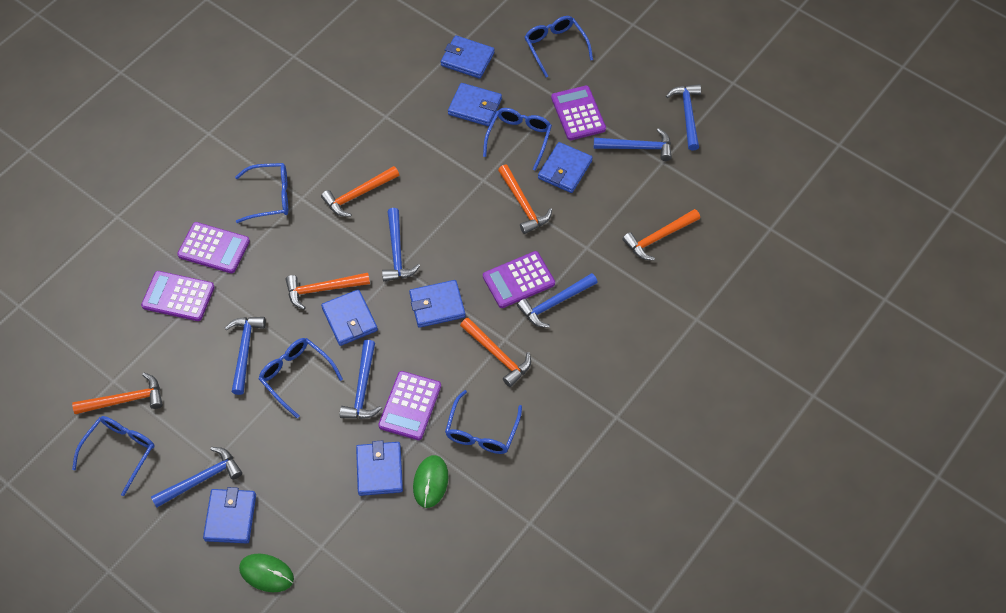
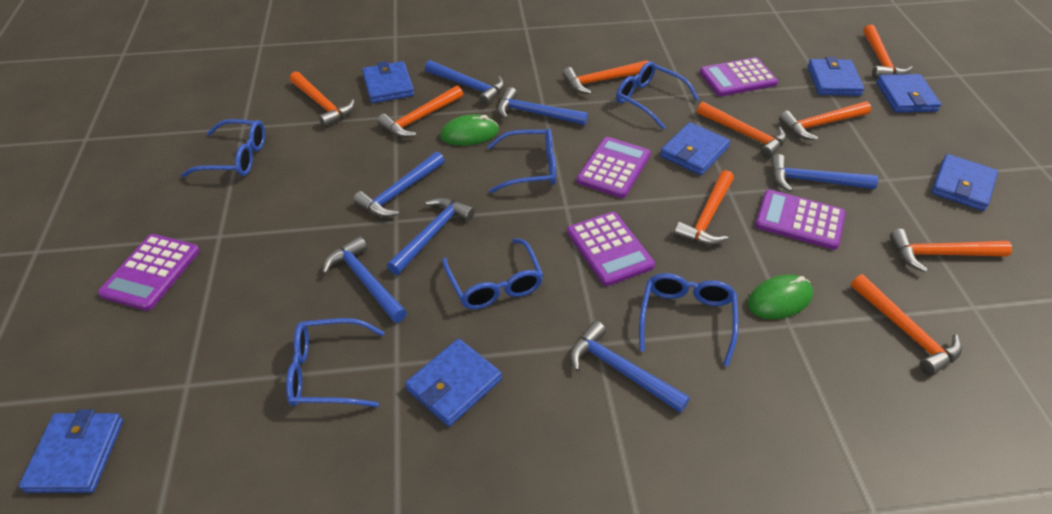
orange hammer: 6 -> 9

